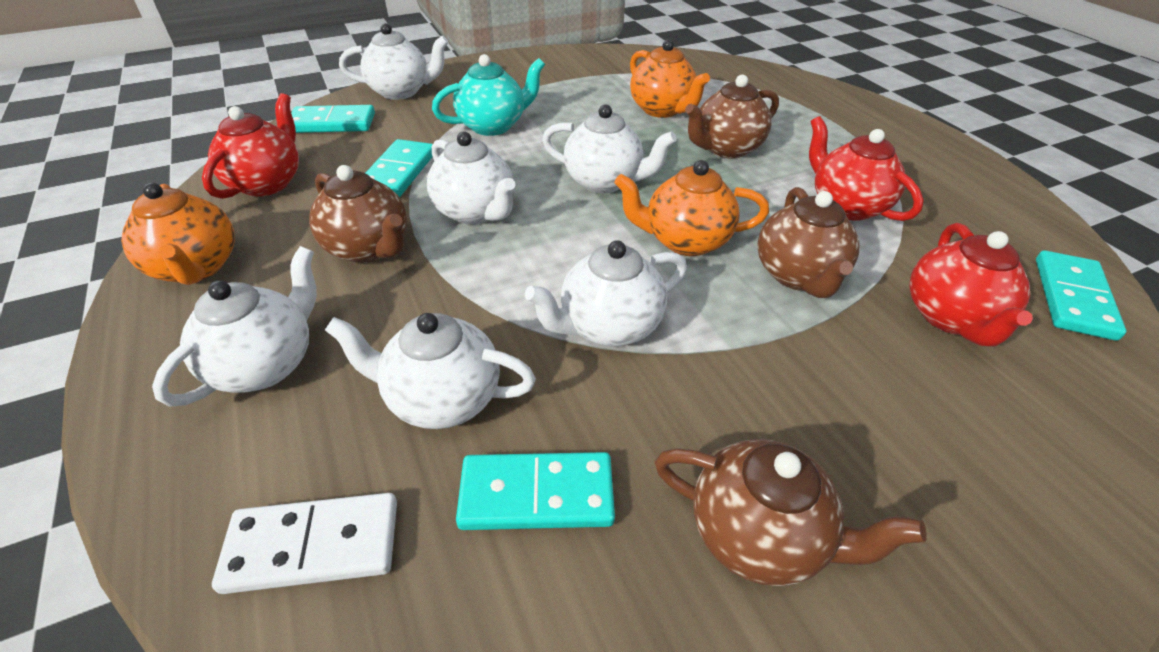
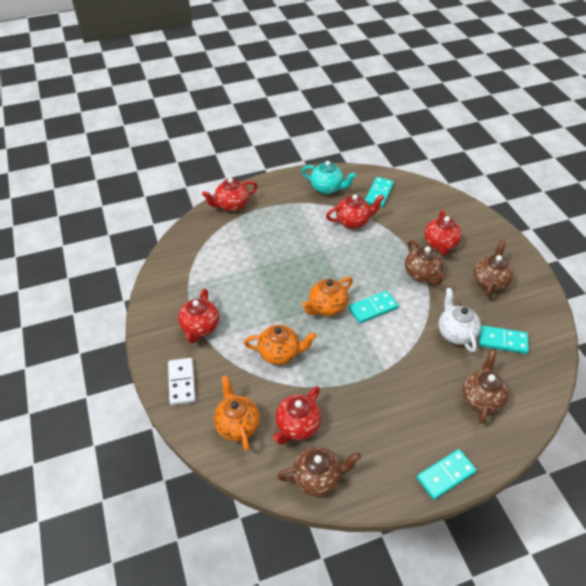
red teapot: 3 -> 5
white teapot: 6 -> 1

